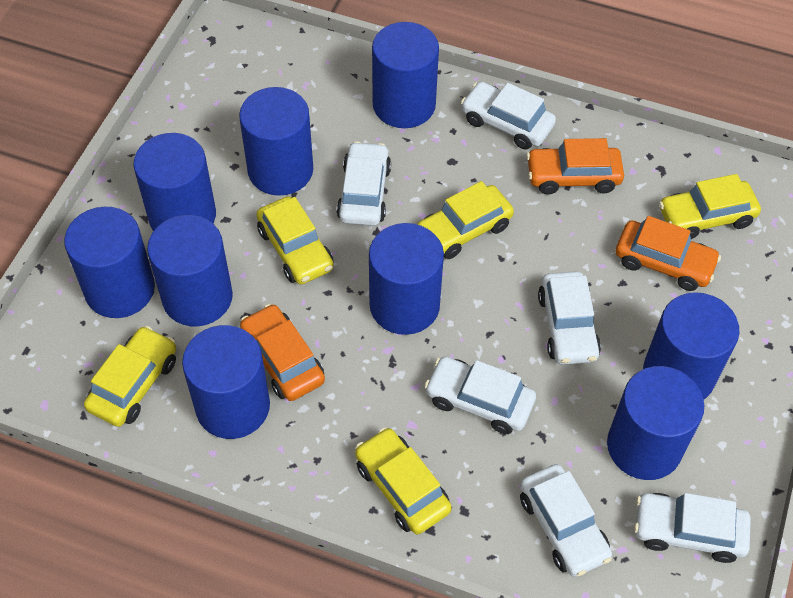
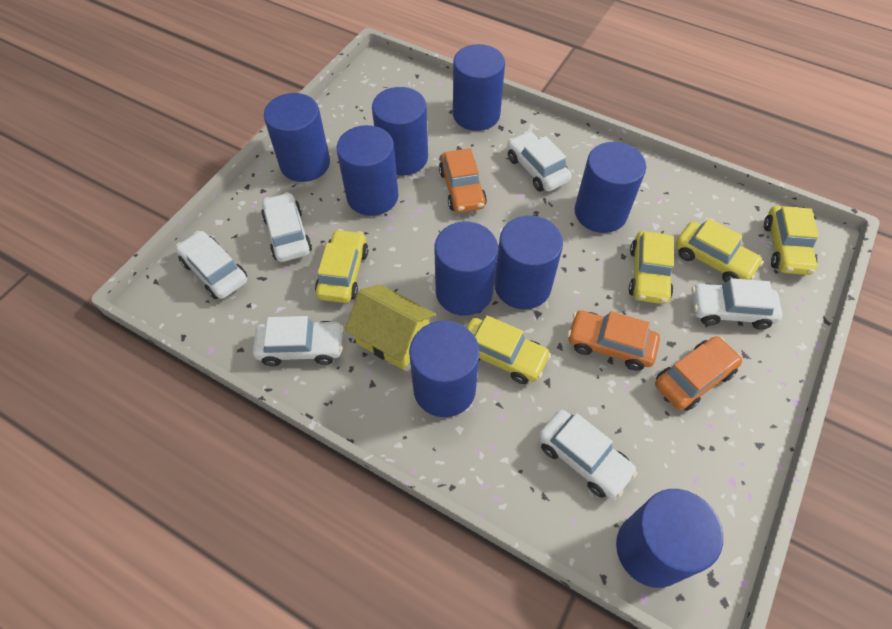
yellow house: 0 -> 1

